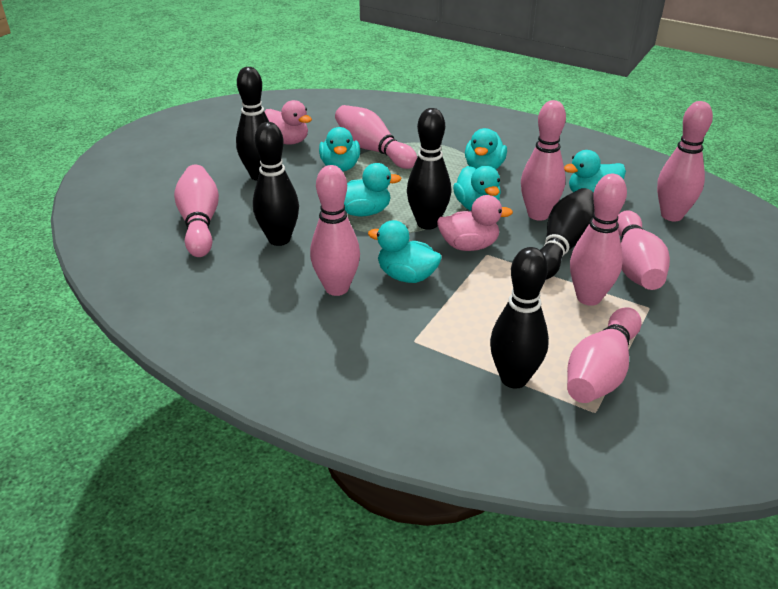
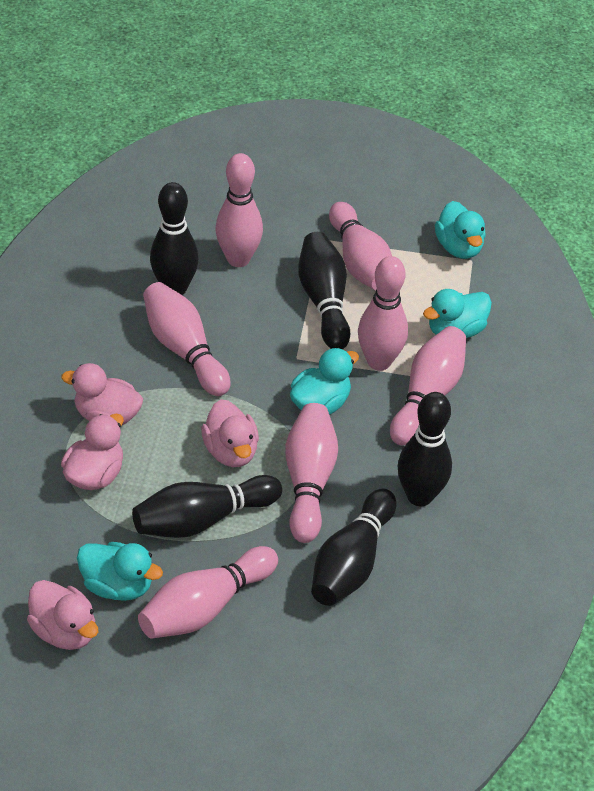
pink bowling pin: 8 -> 7
pink duck: 2 -> 4
turquoise duck: 6 -> 4

